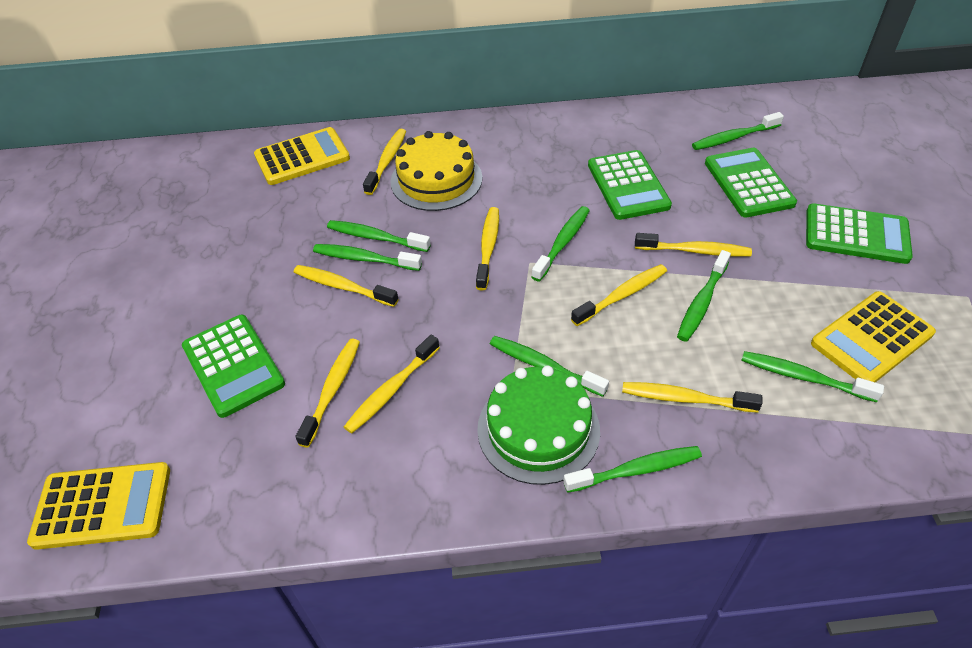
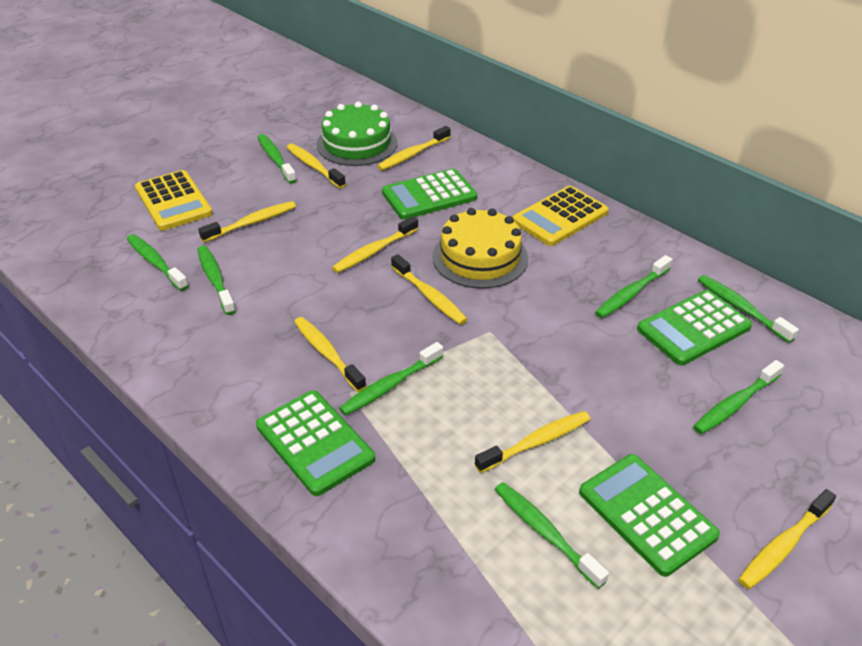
yellow calculator: 3 -> 2

